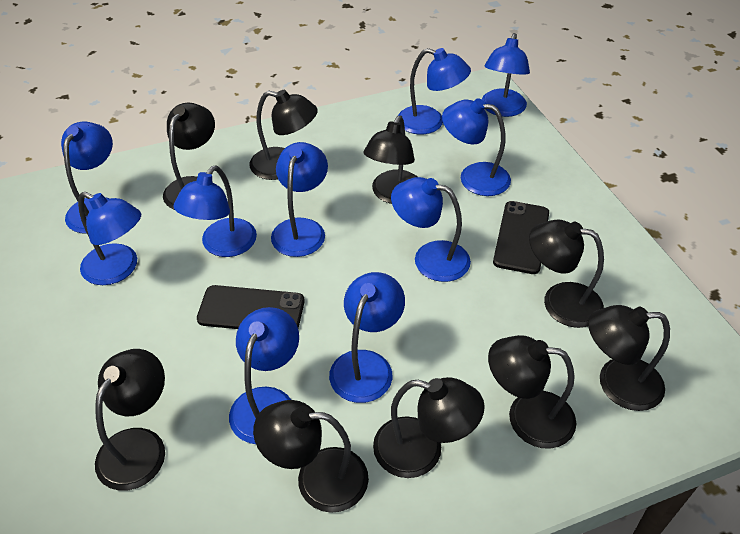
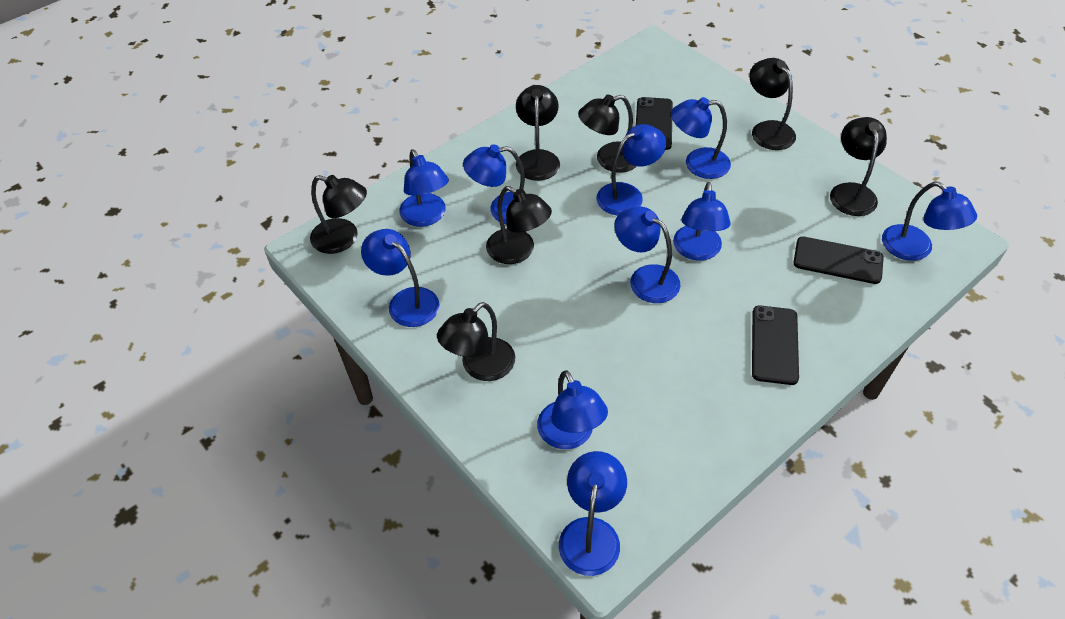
black lamp: 9 -> 7
black phone: 2 -> 3

